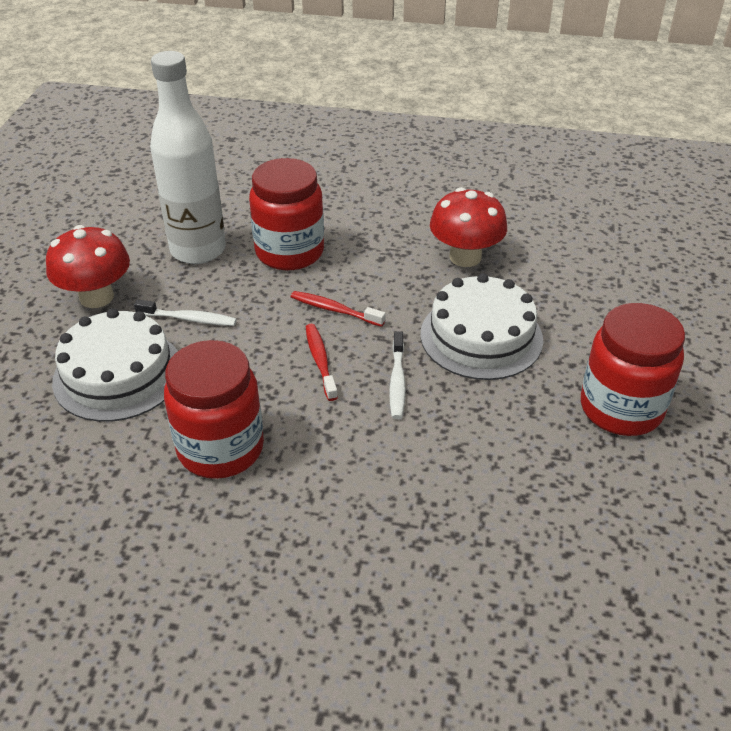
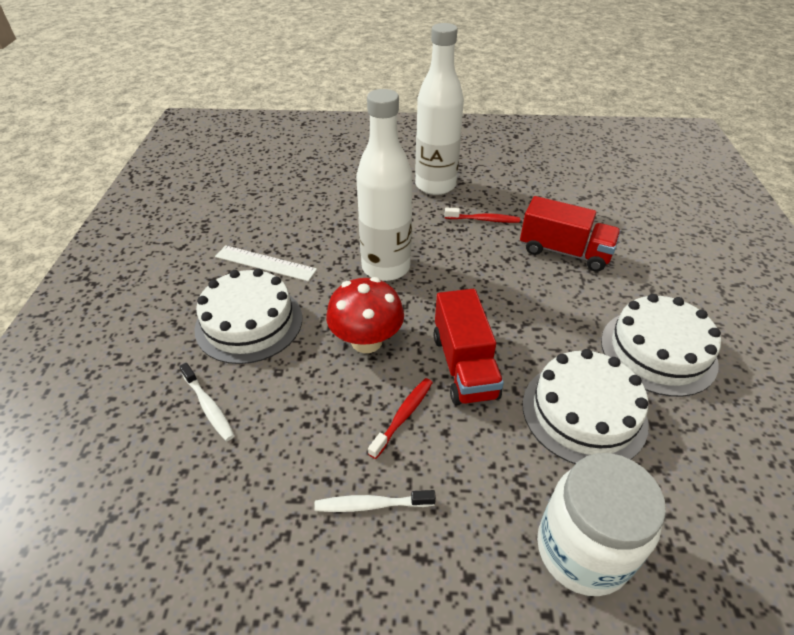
red jar: 3 -> 0
red mushroom: 2 -> 1
red truck: 0 -> 2
white bottle: 1 -> 2
white cake: 2 -> 3
white jar: 0 -> 1
white ruler: 0 -> 1

